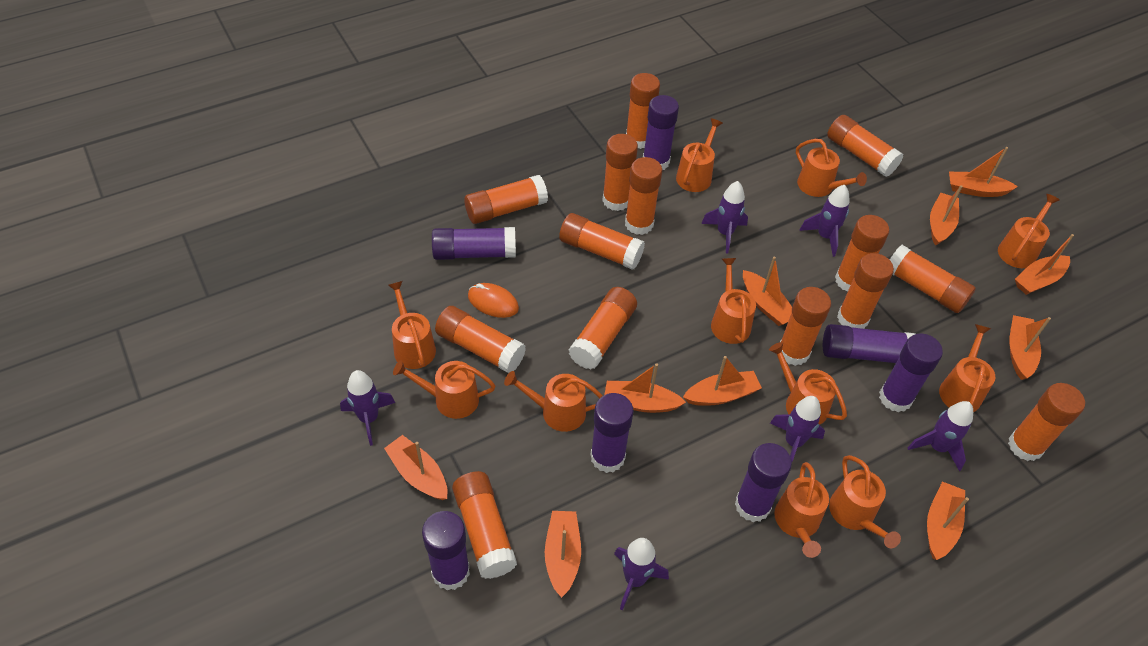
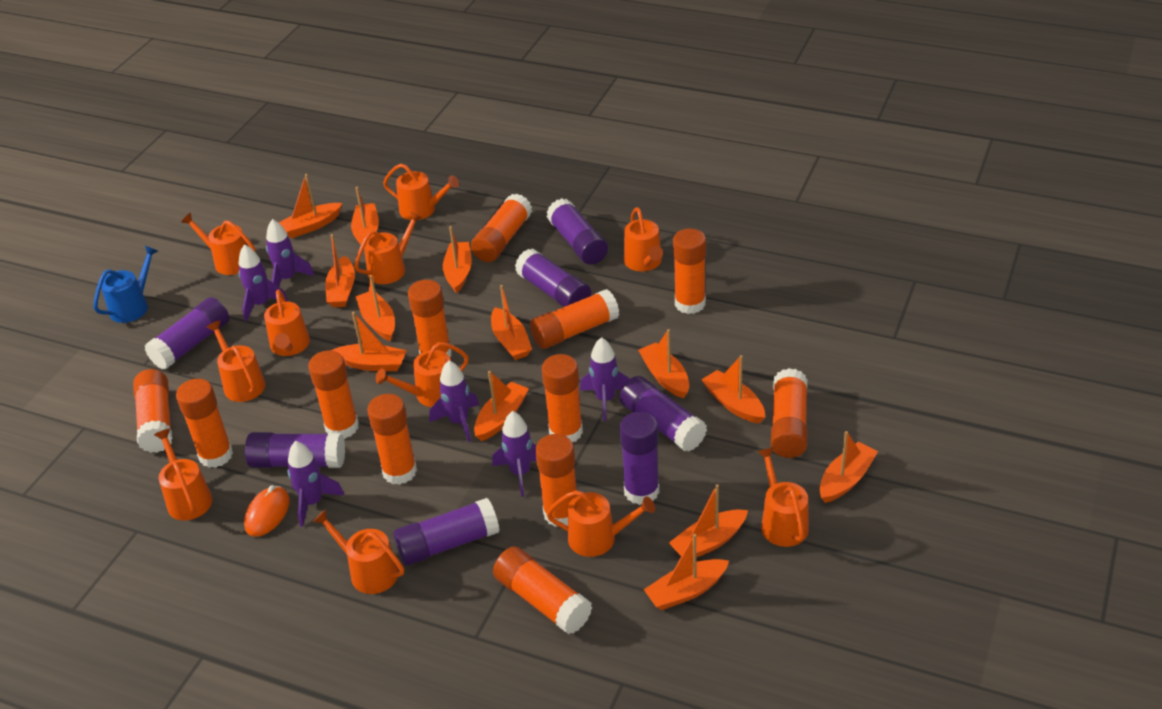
blue watering can: 0 -> 1
orange boat: 10 -> 13
orange glue stick: 14 -> 12

